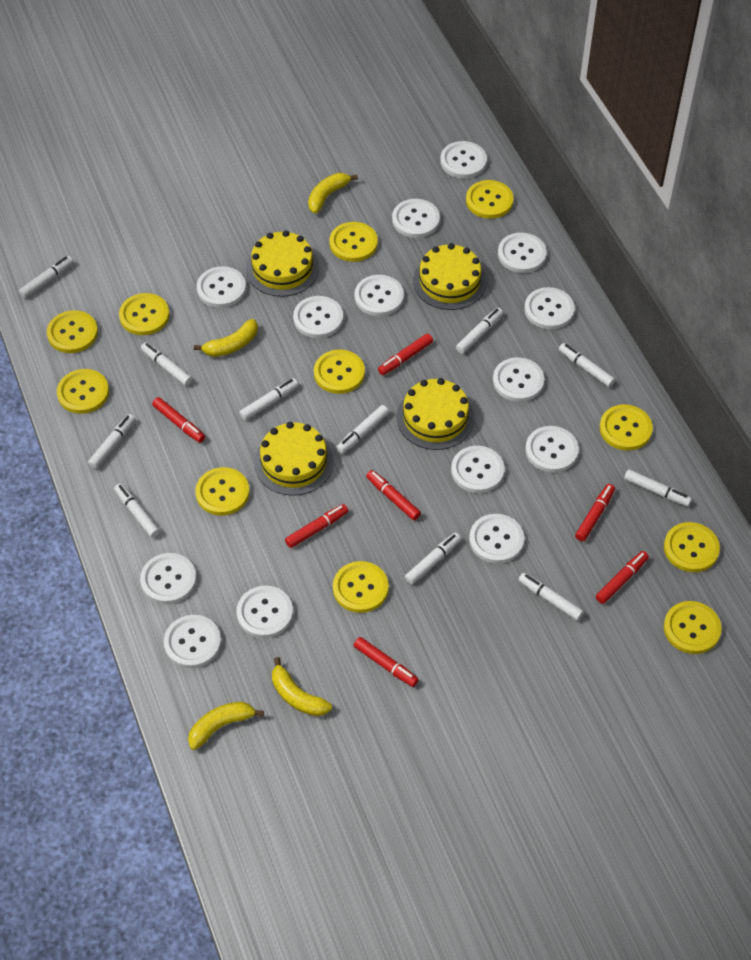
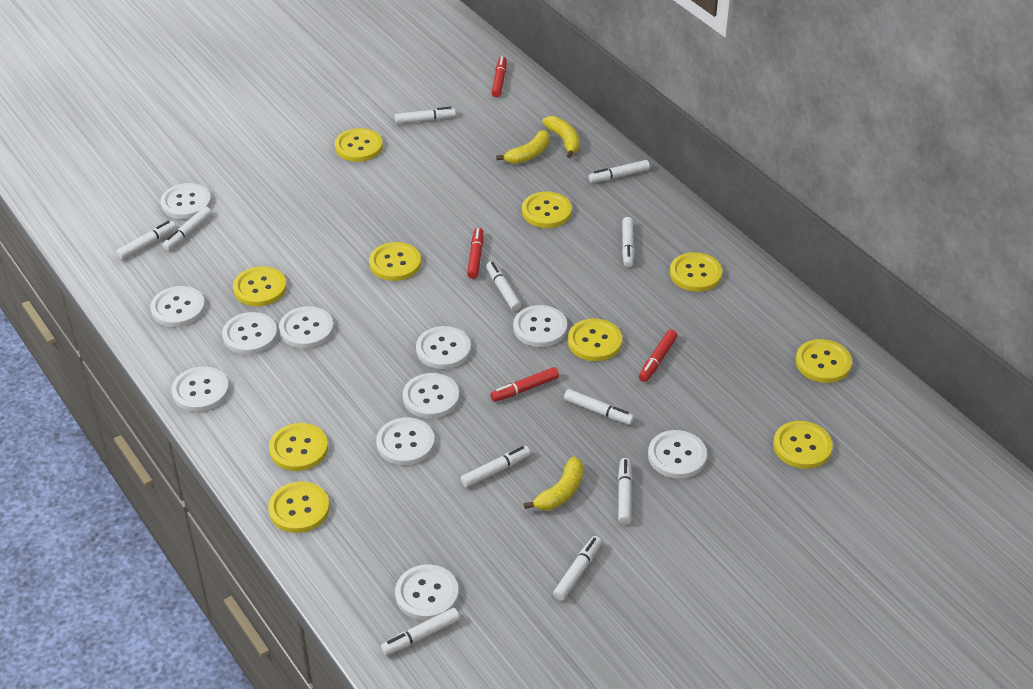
red marker: 7 -> 4
white button: 14 -> 11
yellow banana: 4 -> 3
yellow button: 11 -> 10
yellow cake: 4 -> 0

